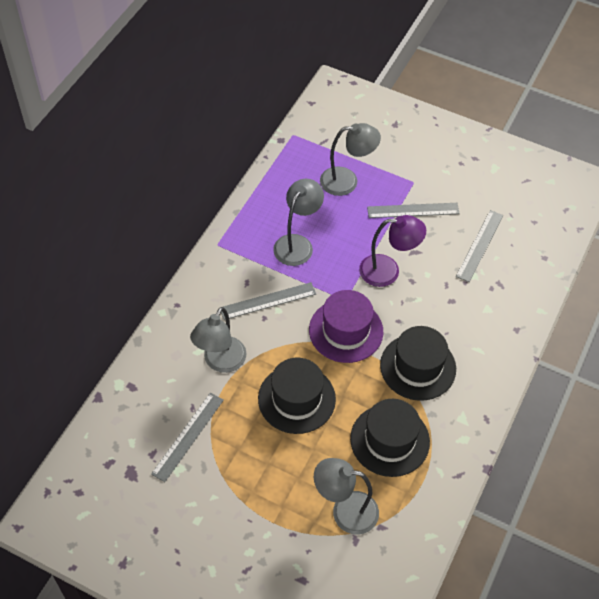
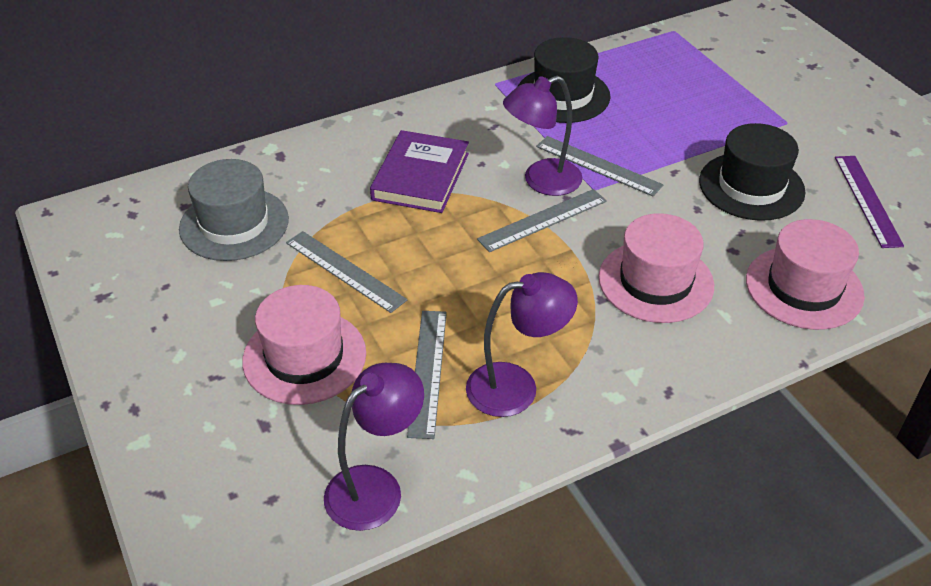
black hat: 3 -> 2
grey hat: 0 -> 1
grey lamp: 4 -> 0
pink hat: 0 -> 3
purple book: 0 -> 1
purple hat: 1 -> 0
purple lamp: 1 -> 3
purple ruler: 0 -> 1

